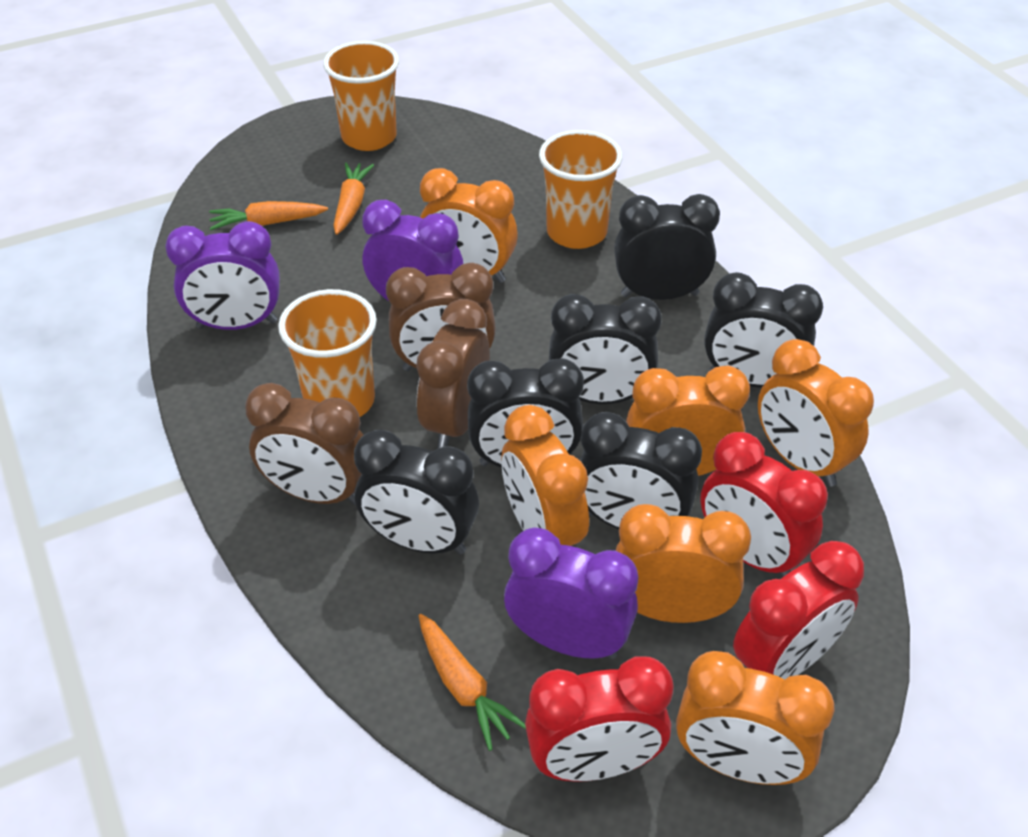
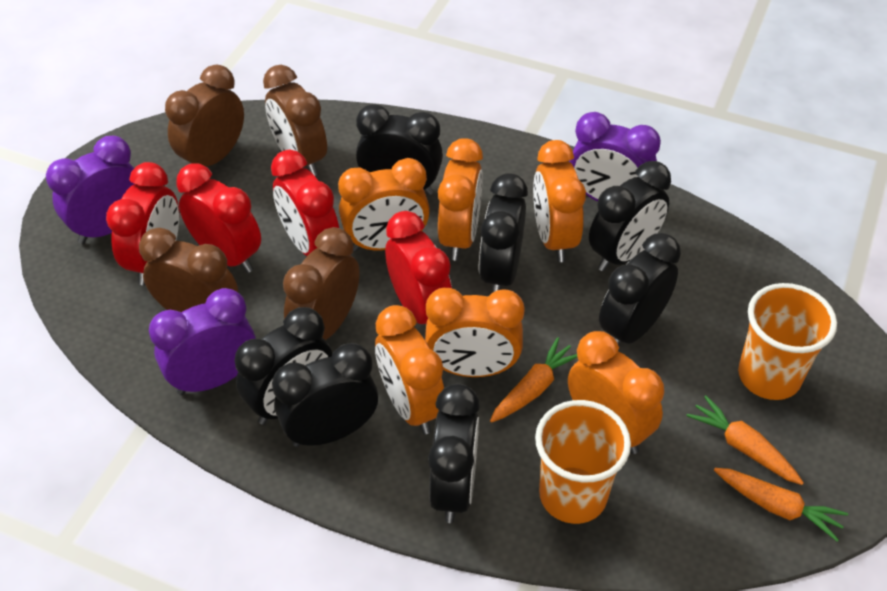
black clock: 6 -> 7
brown clock: 3 -> 4
orange cup: 3 -> 2
red clock: 3 -> 4

